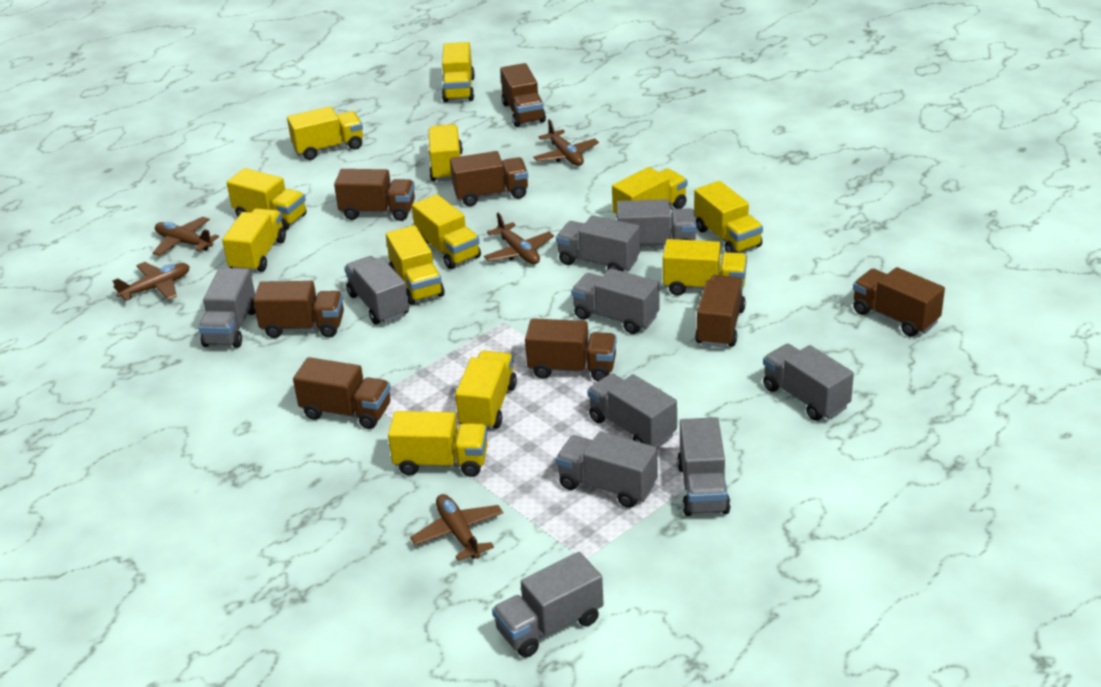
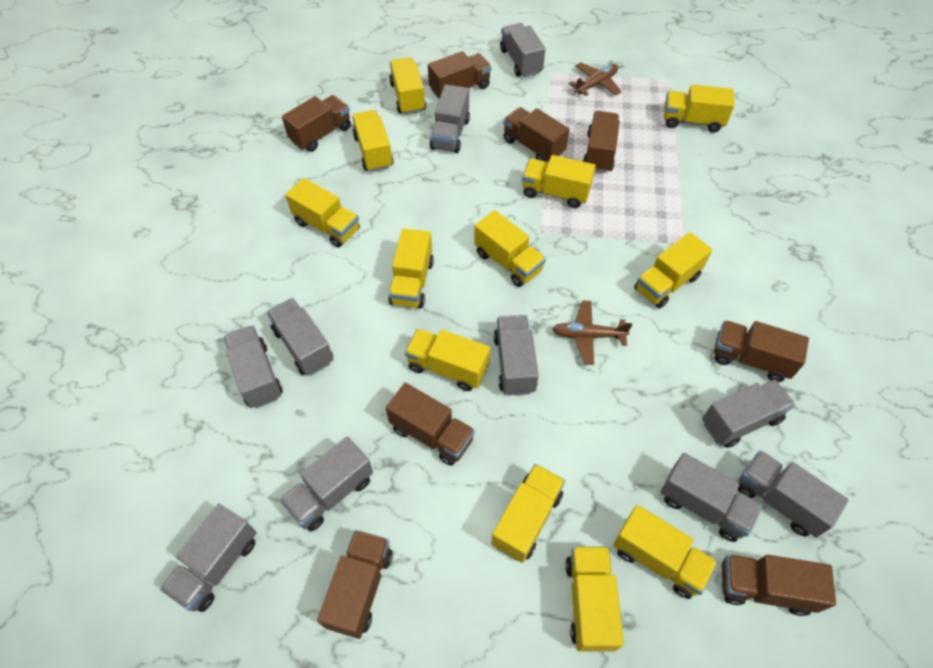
brown plane: 5 -> 2

